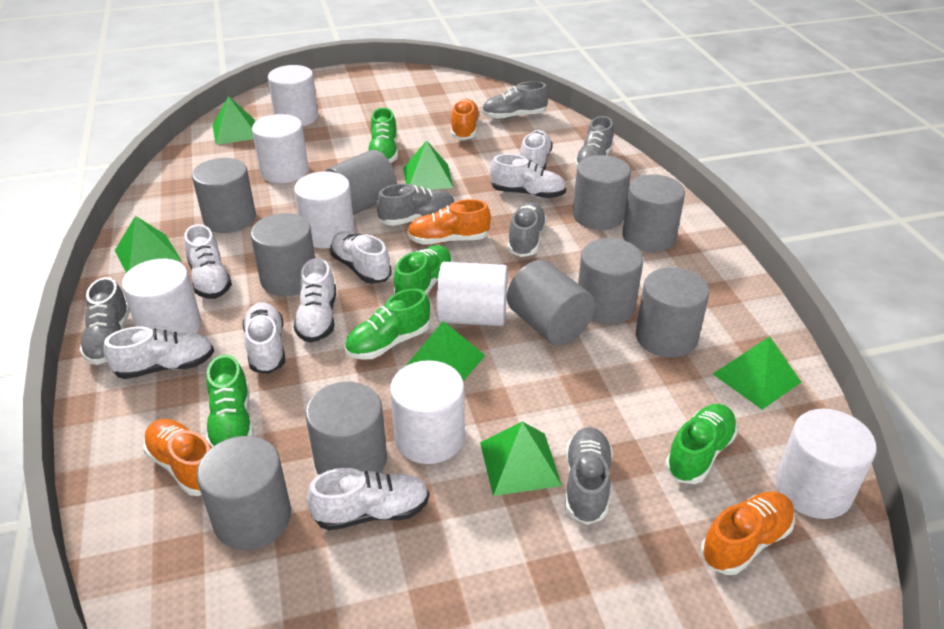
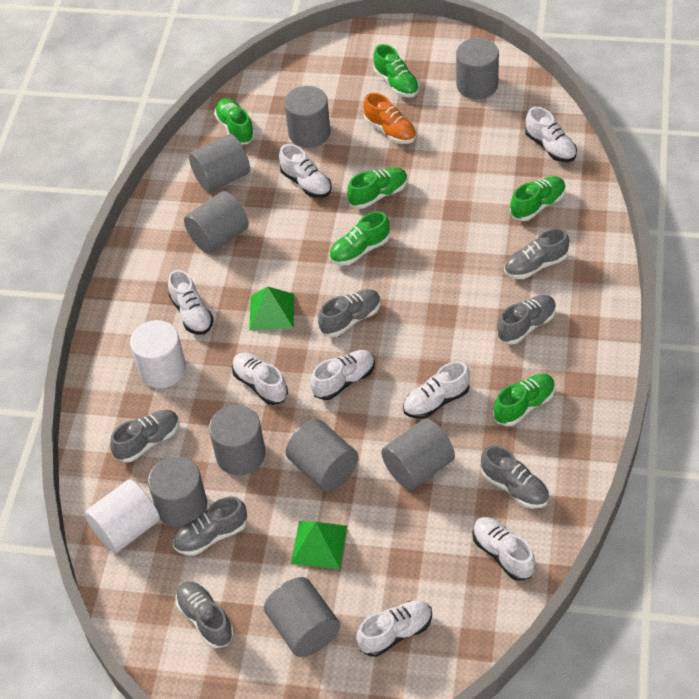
green pyramid: 6 -> 2
green shoe: 5 -> 6
grey cylinder: 10 -> 9
grey shoe: 6 -> 7
orange shoe: 4 -> 1
white cylinder: 7 -> 2

